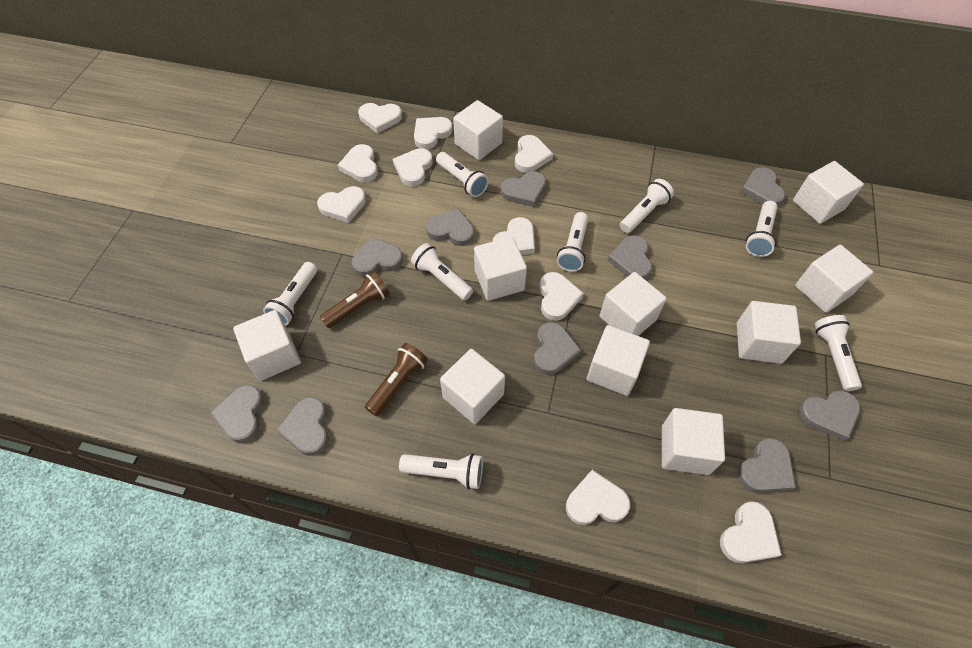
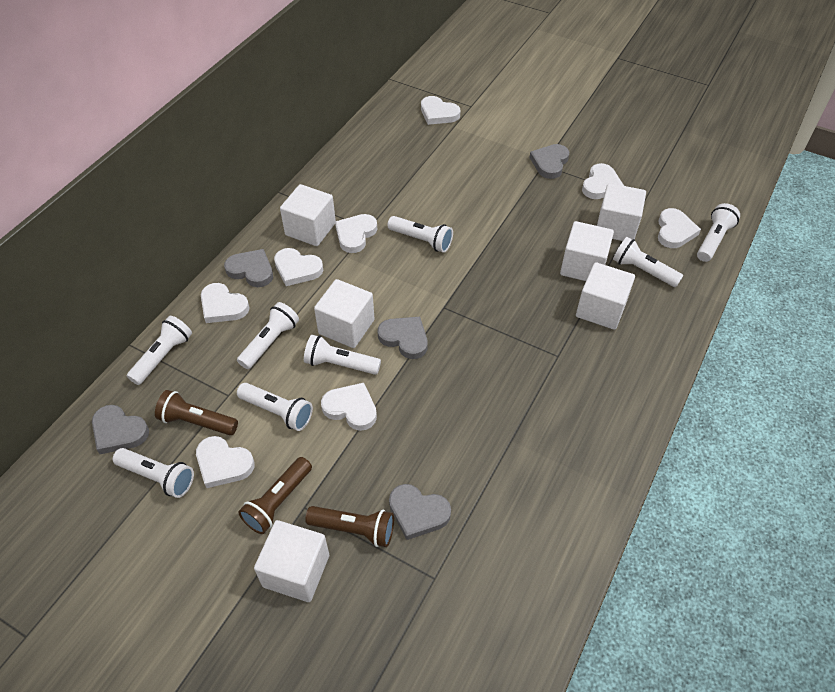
brown flashlight: 2 -> 3
grey heart: 10 -> 5
white cube: 10 -> 6
white heart: 10 -> 8

